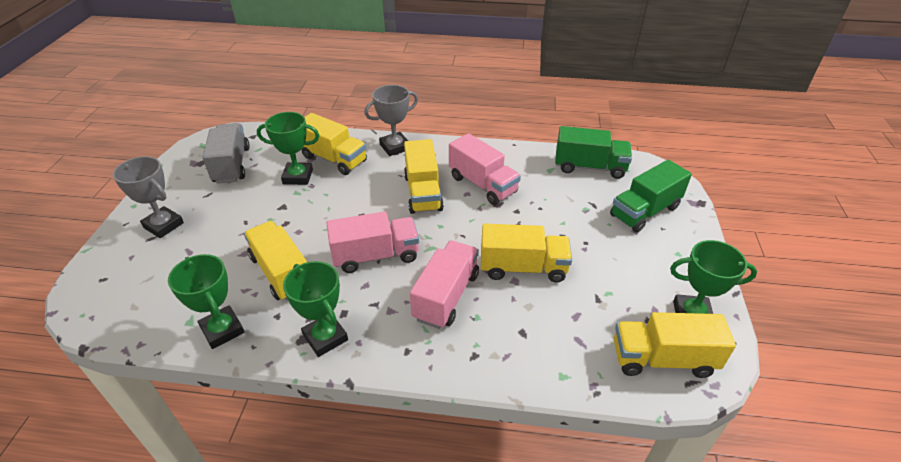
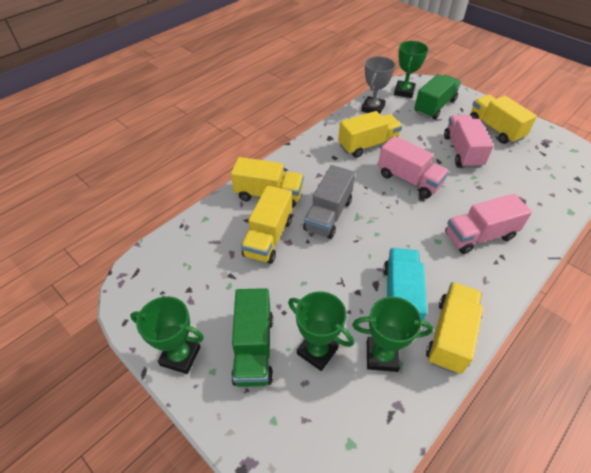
grey trophy: 2 -> 1
turquoise truck: 0 -> 1

